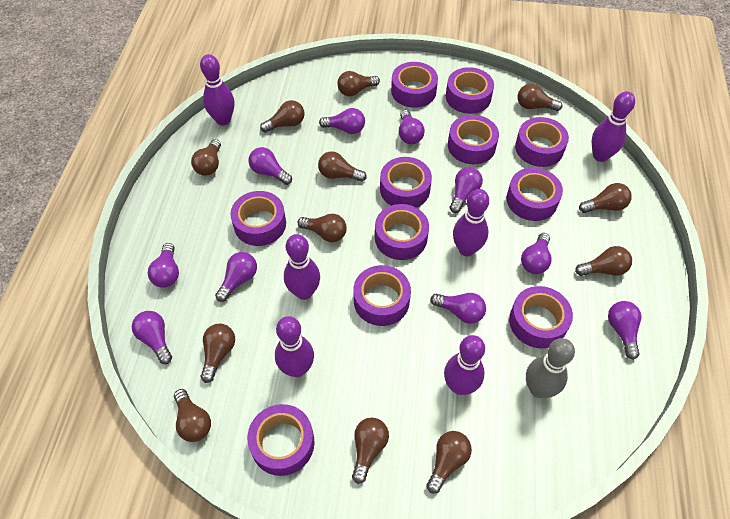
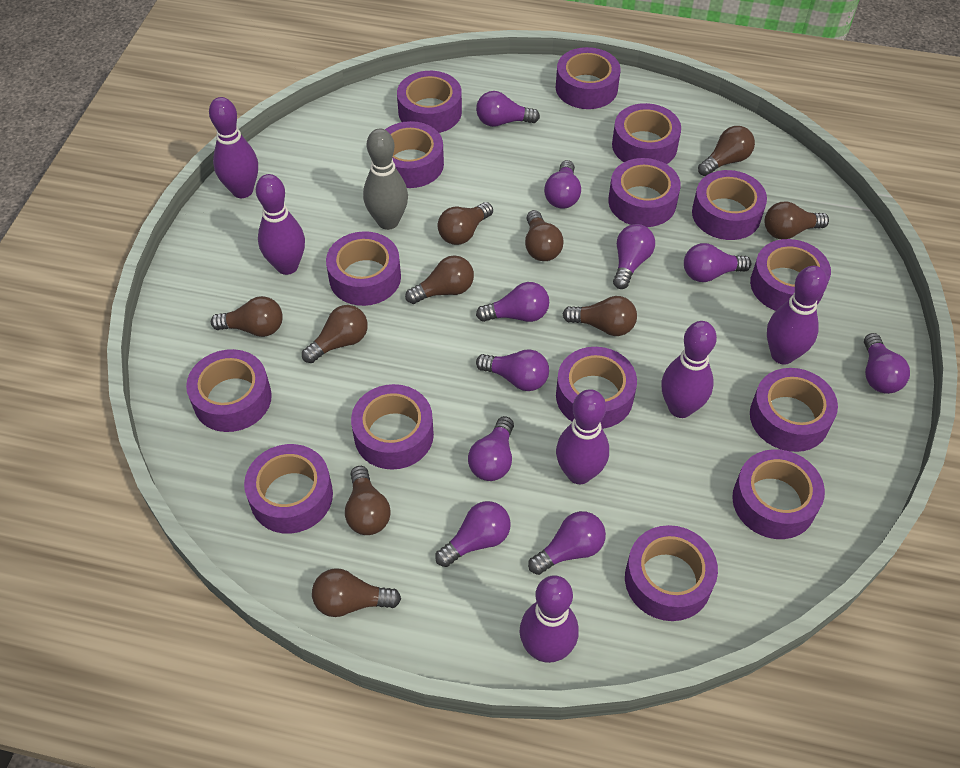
brown light bulb: 12 -> 10
purple tape: 11 -> 15

